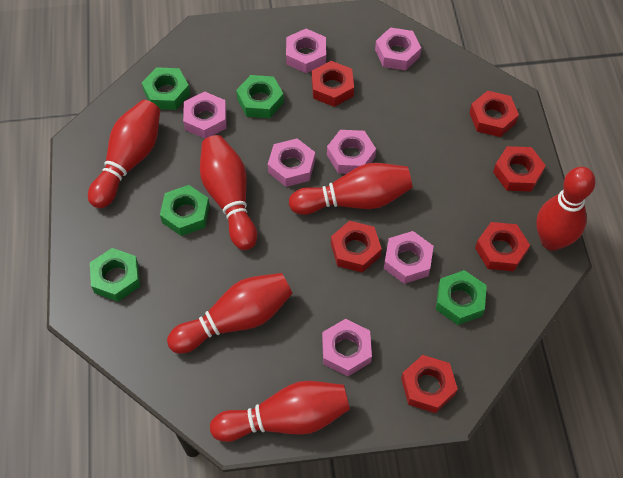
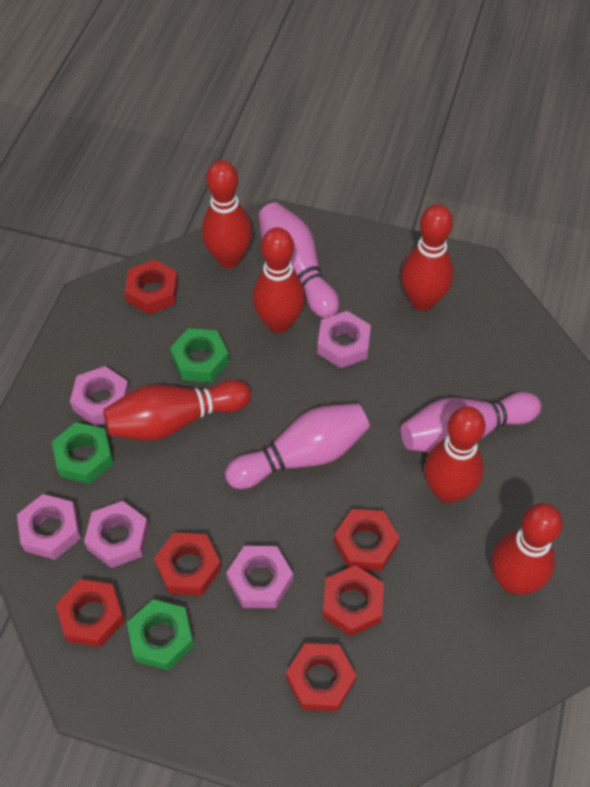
green nut: 5 -> 3
pink bowling pin: 0 -> 3
pink nut: 7 -> 5

